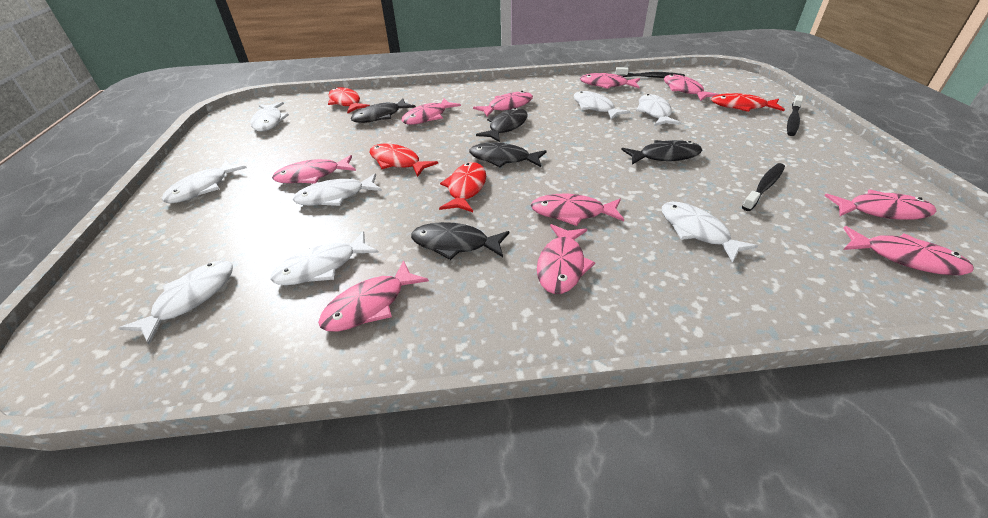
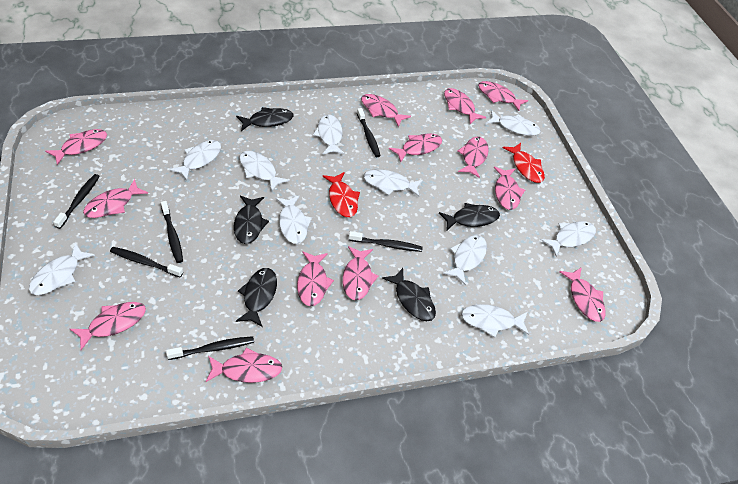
black toothbrush: 3 -> 6
pink fish: 10 -> 13
red fish: 4 -> 2
white fish: 8 -> 10

